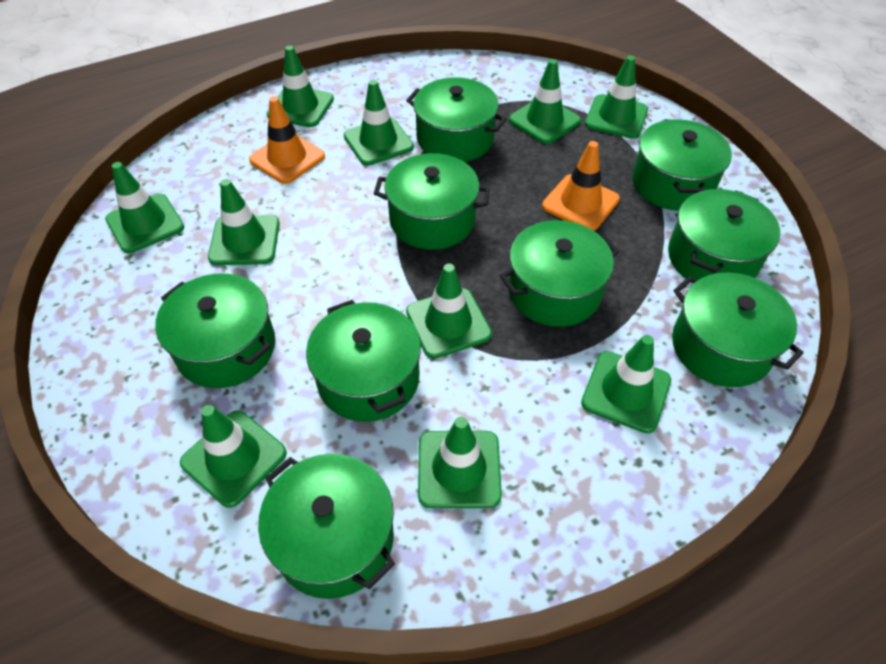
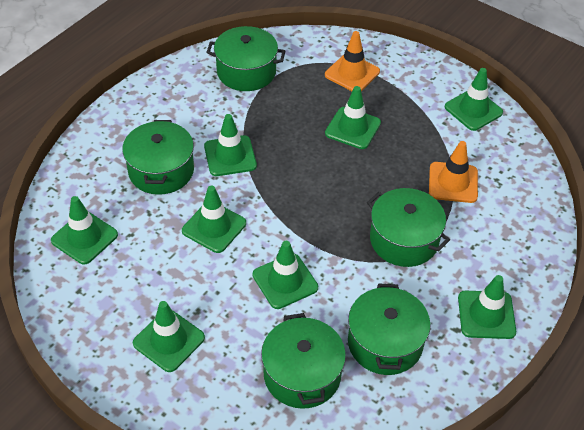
green pot: 9 -> 5
green traffic cone: 10 -> 8

